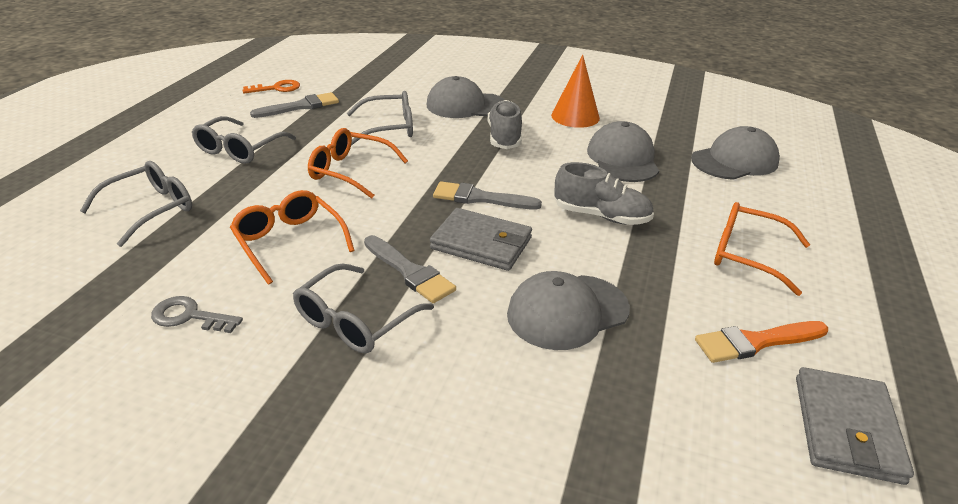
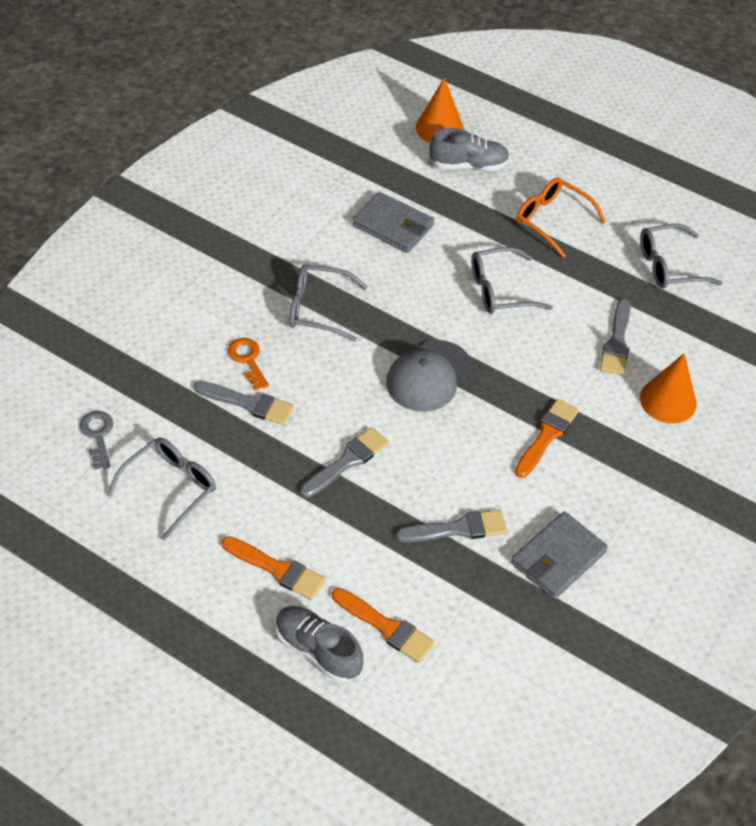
grey brush: 3 -> 4
grey cap: 4 -> 1
orange brush: 1 -> 3
orange cone: 1 -> 2
orange glasses: 3 -> 1

